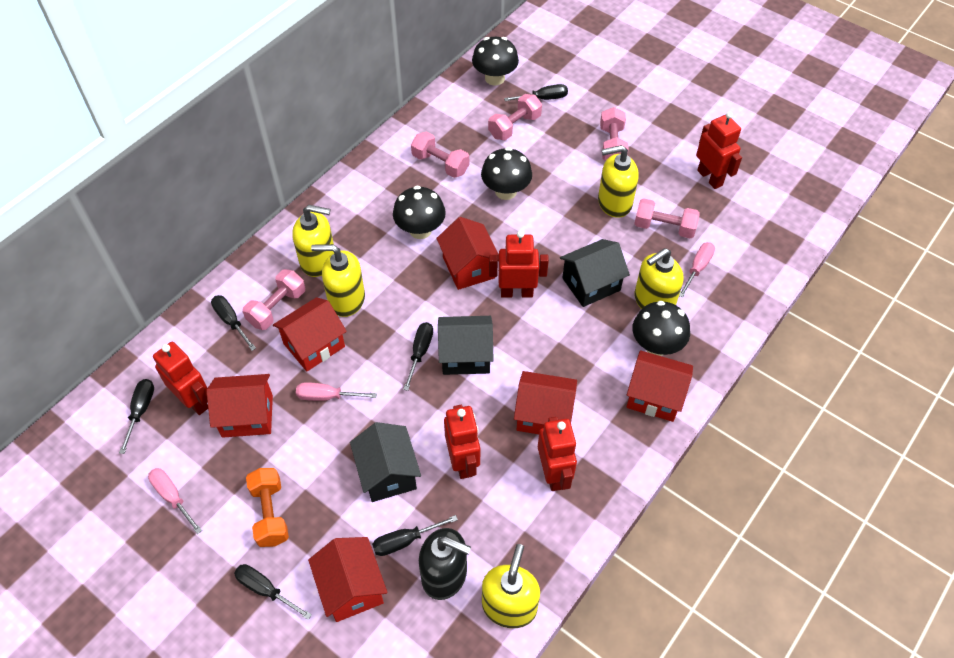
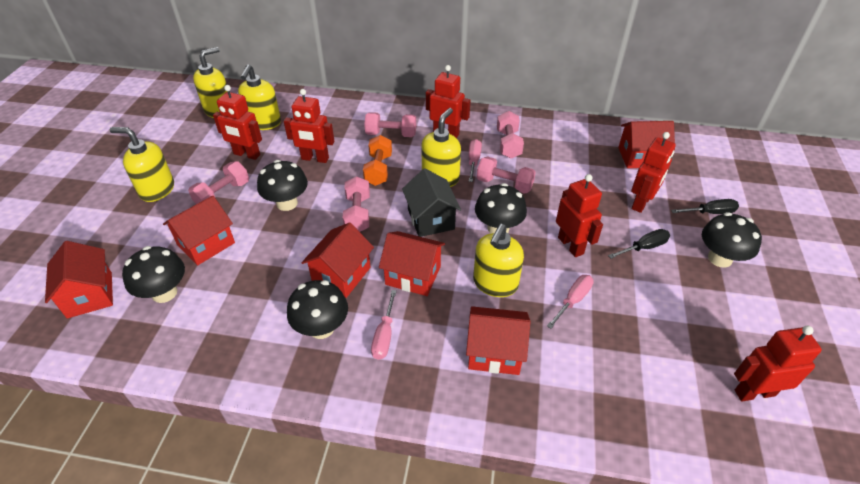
black house: 3 -> 1
black mushroom: 4 -> 5
black screwdriver: 6 -> 2
black soap dispenser: 1 -> 0
red robot: 5 -> 6

